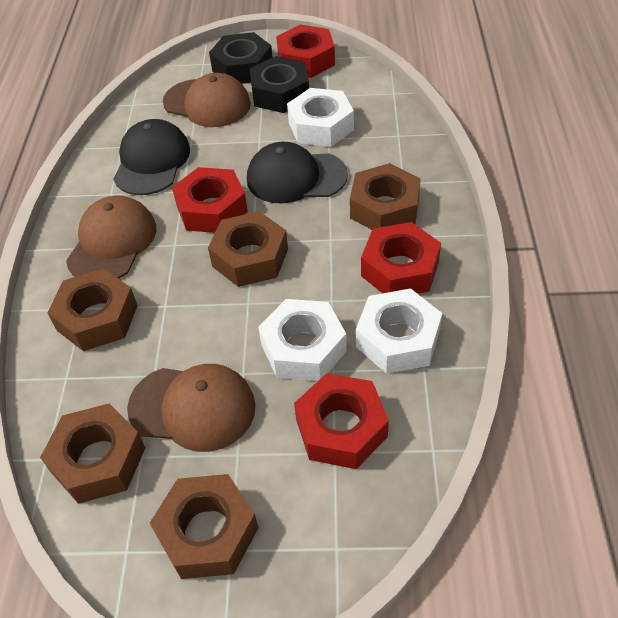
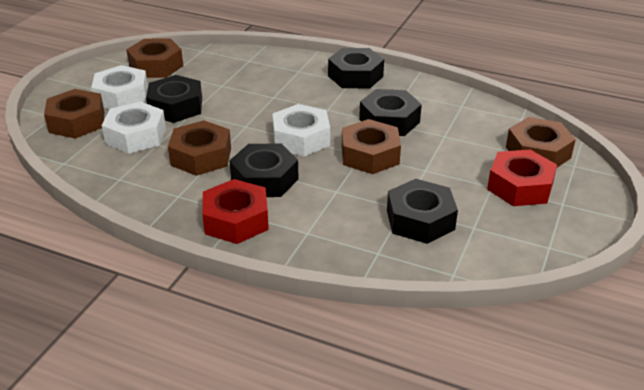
black cap: 2 -> 0
black nut: 2 -> 5
brown cap: 3 -> 0
red nut: 4 -> 2

